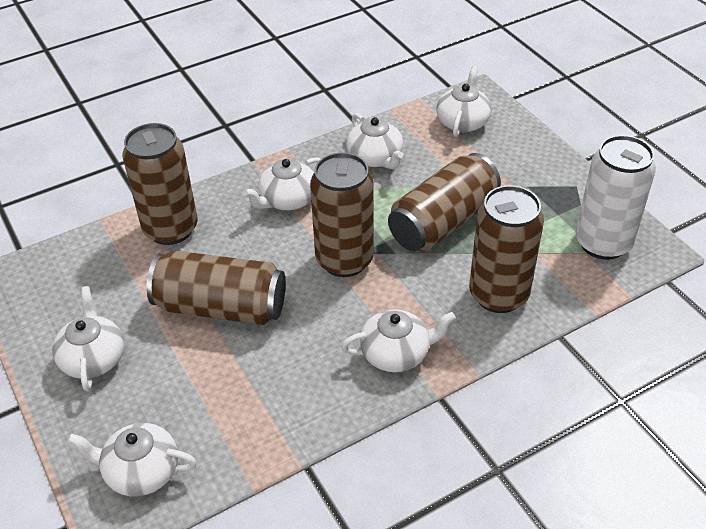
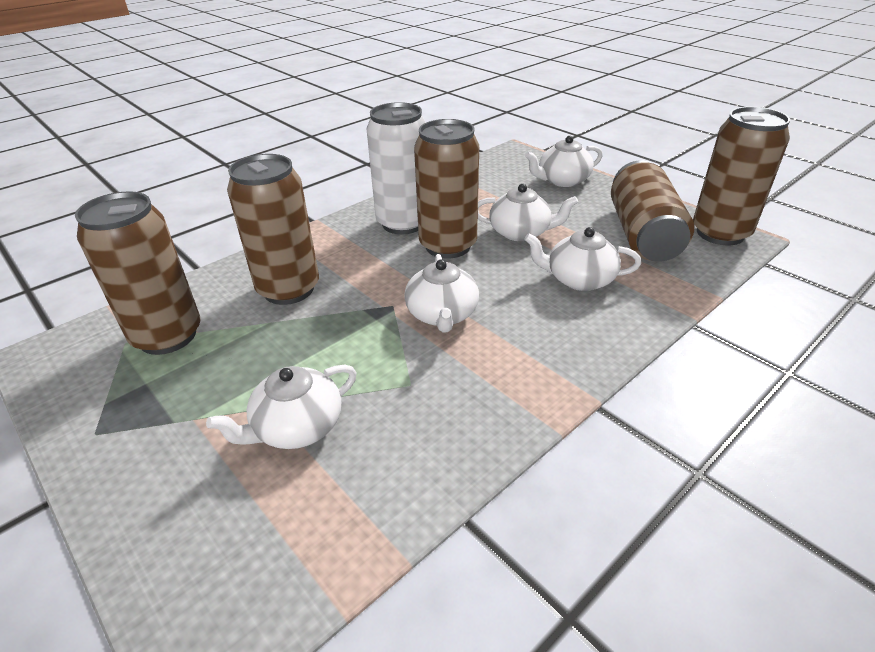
white teapot: 6 -> 5

